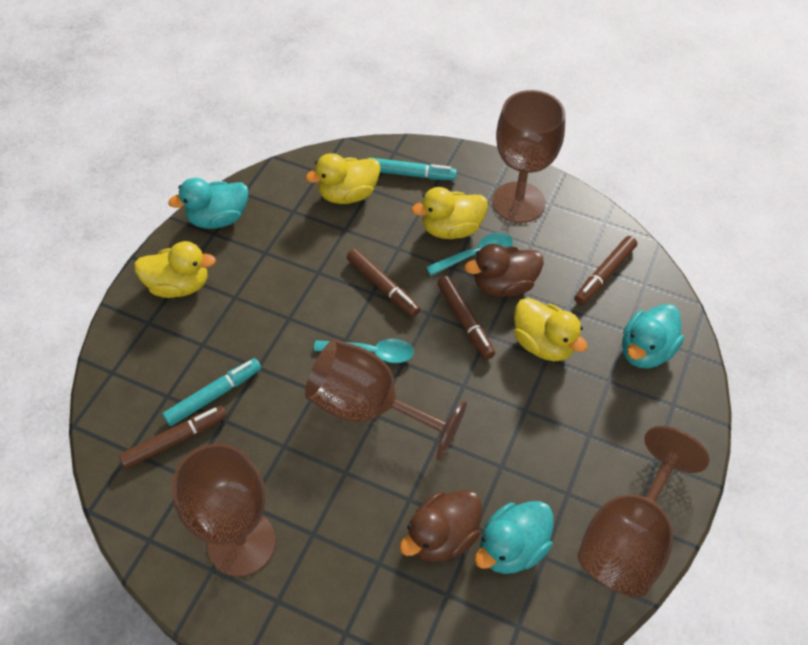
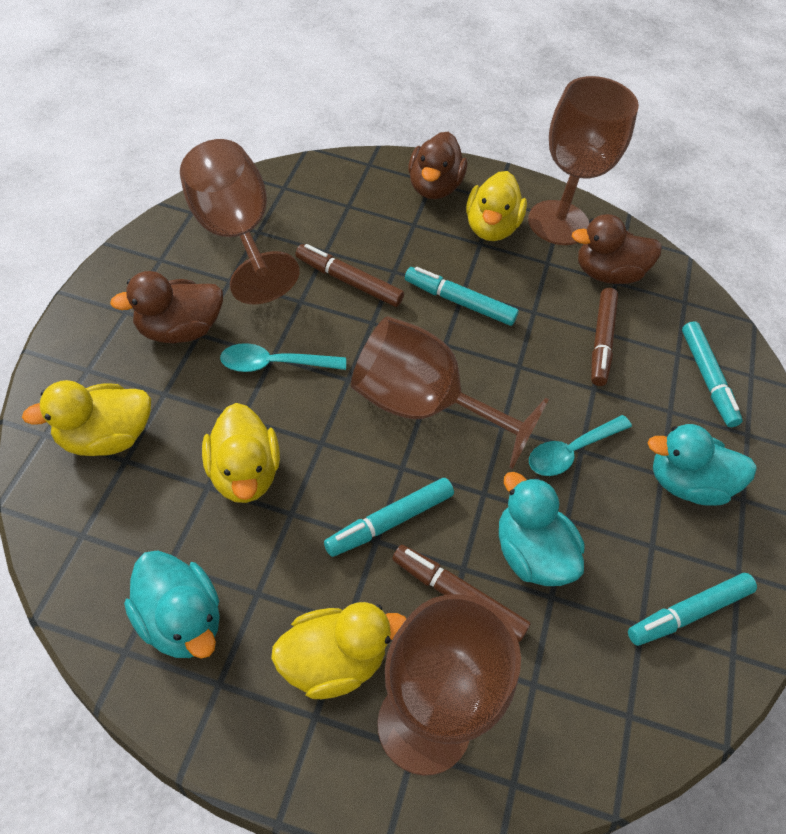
brown duck: 2 -> 3
brown marker: 4 -> 3
turquoise marker: 2 -> 4

